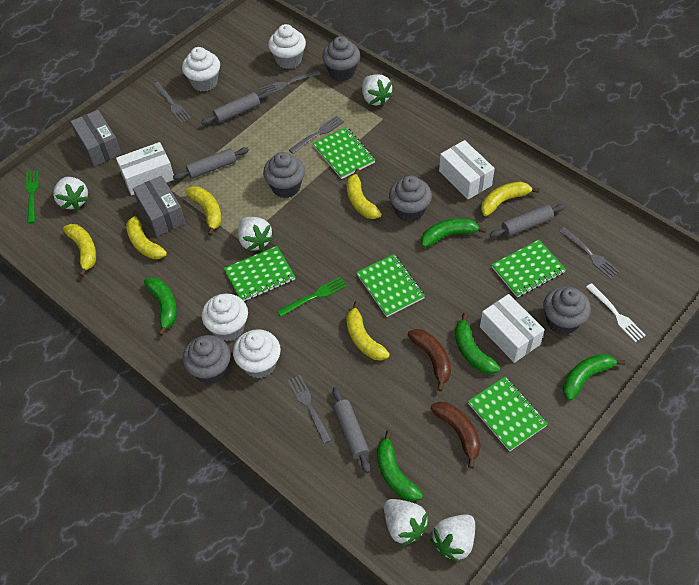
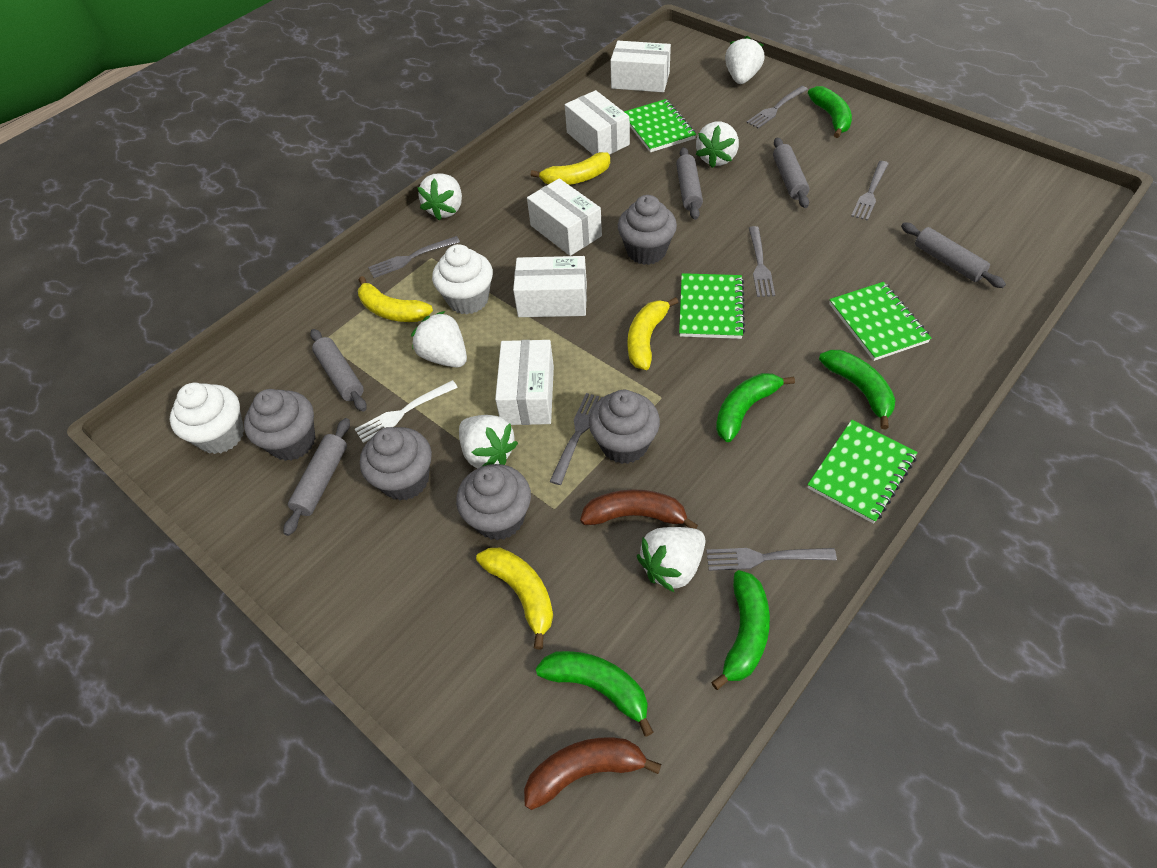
green fork: 2 -> 0
green notebook: 5 -> 4
grey box: 2 -> 0
grey fork: 5 -> 6
grey rolling pin: 4 -> 5
white box: 3 -> 5
white cupcake: 4 -> 2
white strawberry: 5 -> 6
yellow banana: 6 -> 4

